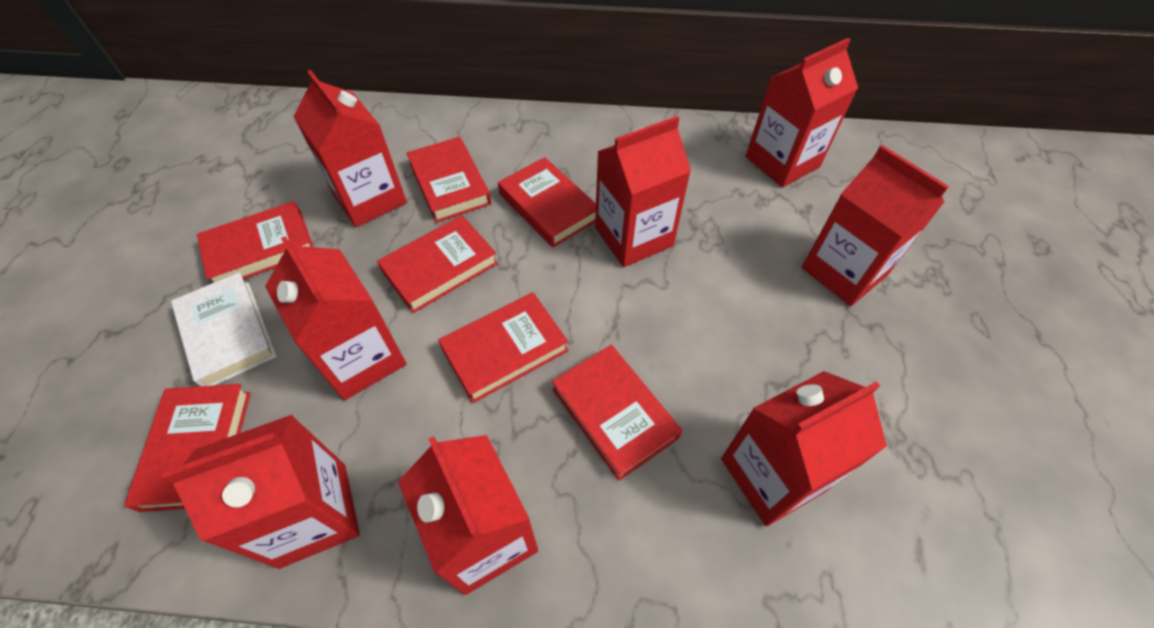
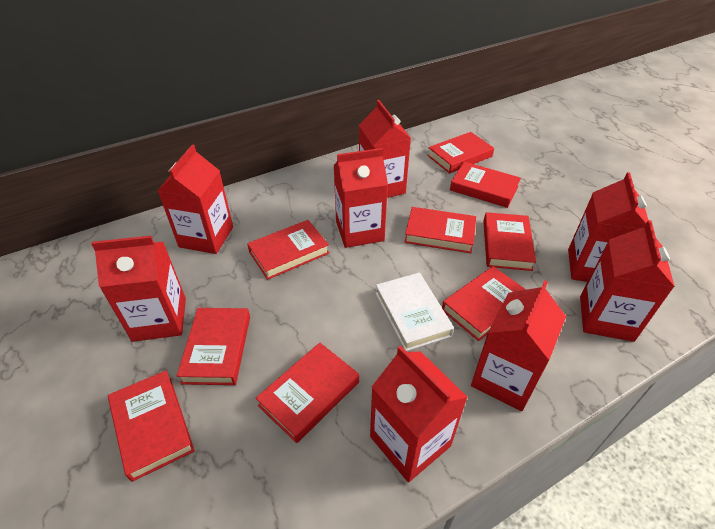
red book: 7 -> 9

